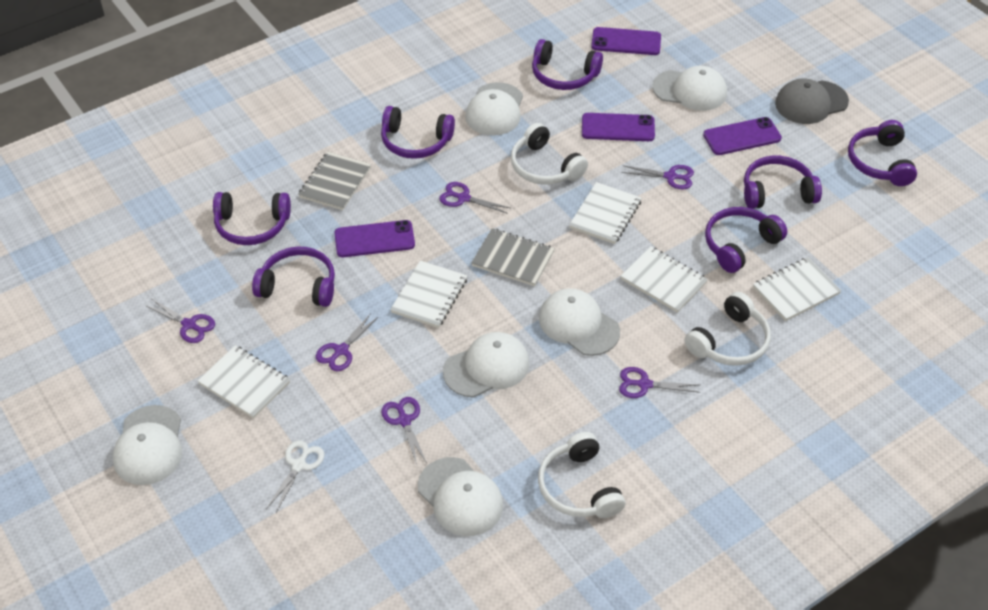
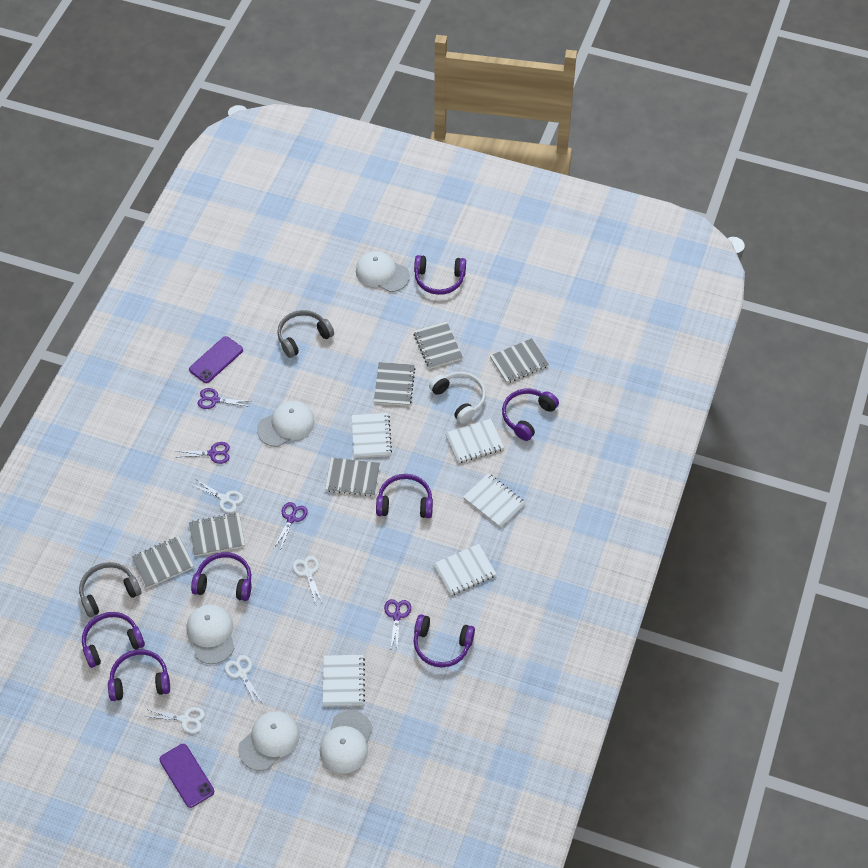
grey cap: 1 -> 0
grey headphones: 0 -> 2
grey notebook: 2 -> 6
purple phone: 4 -> 2
purple scissors: 6 -> 4
white cap: 6 -> 5
white headphones: 3 -> 1
white scissors: 1 -> 4

